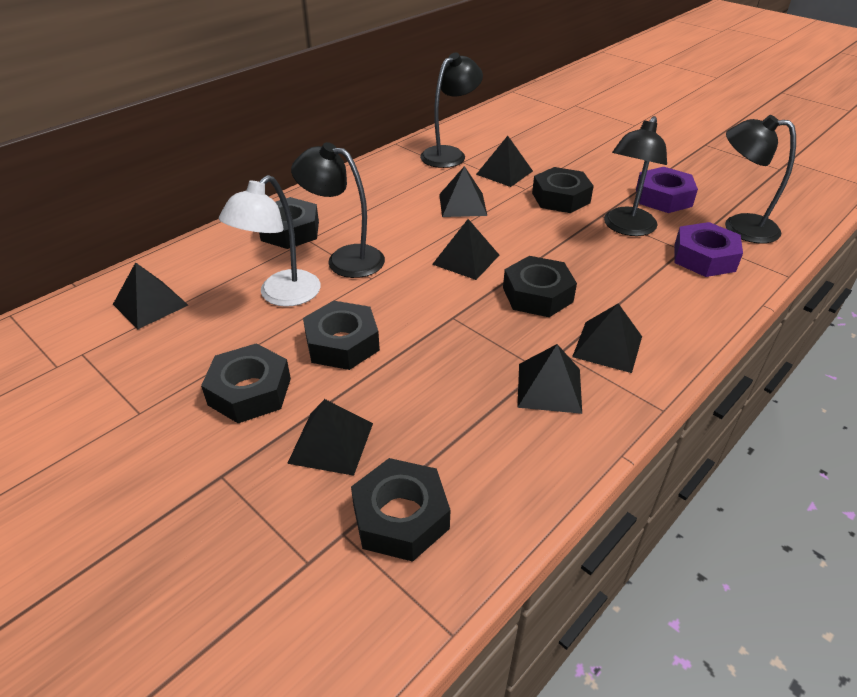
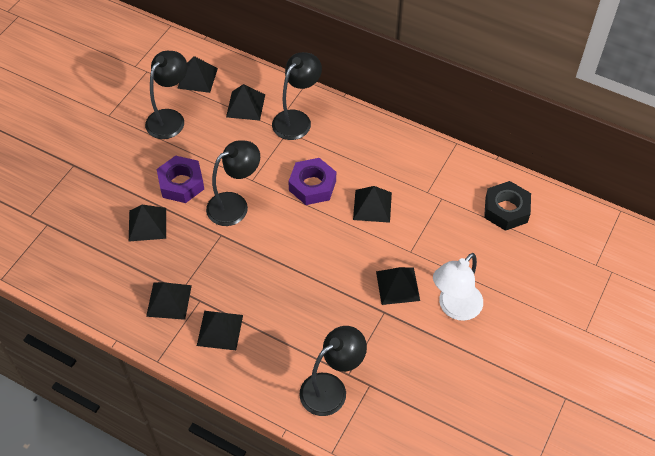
black nut: 6 -> 1

